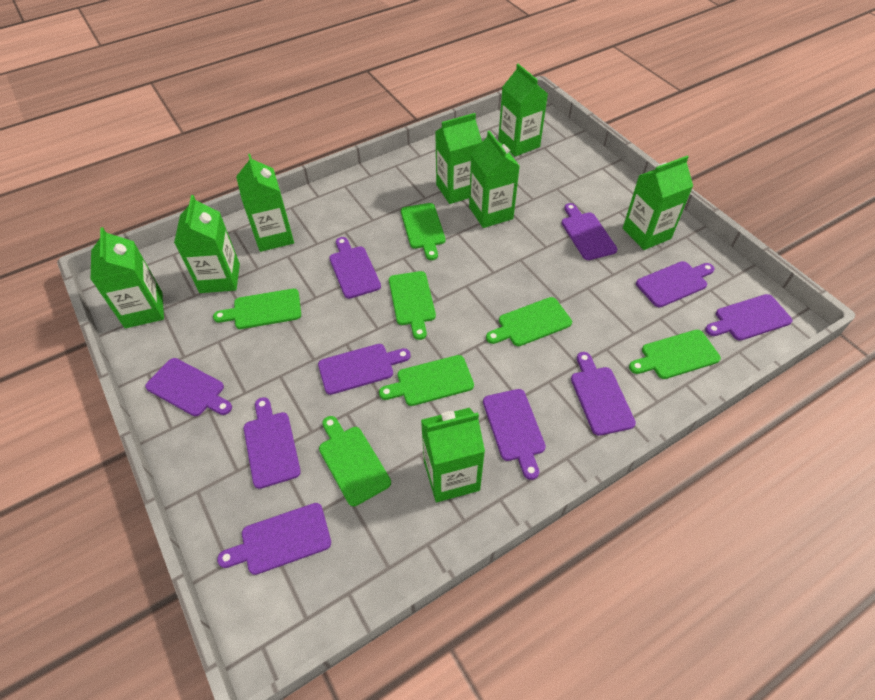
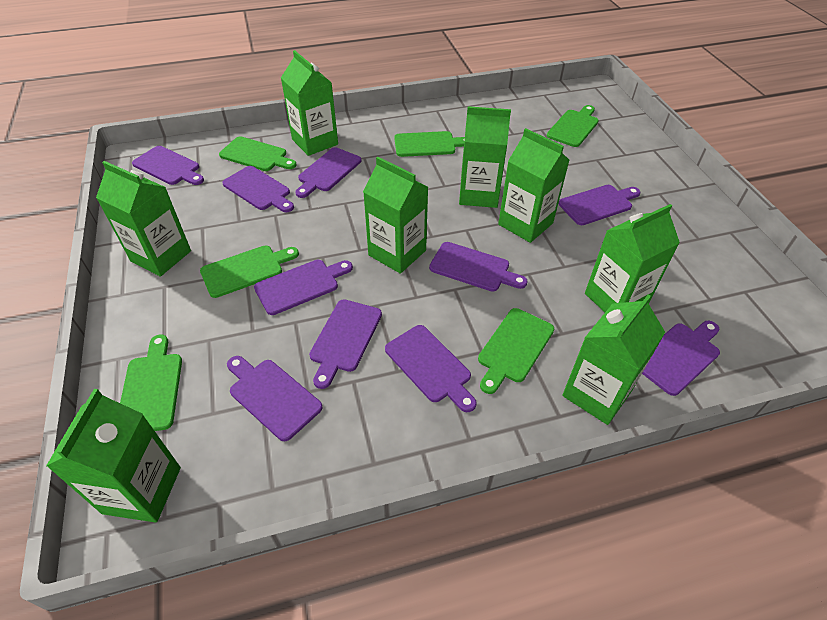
green cutting board: 7 -> 6

